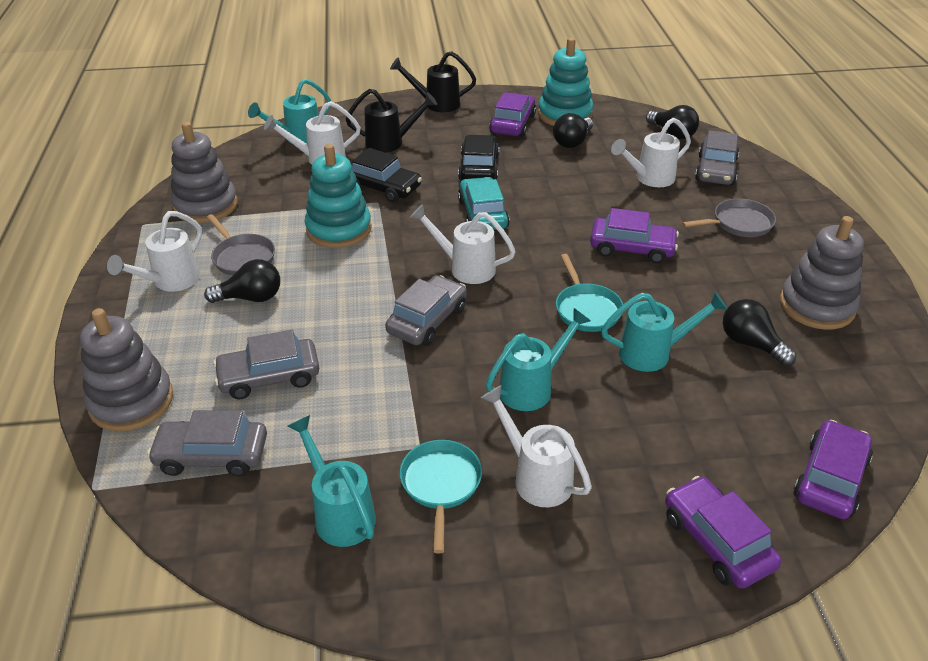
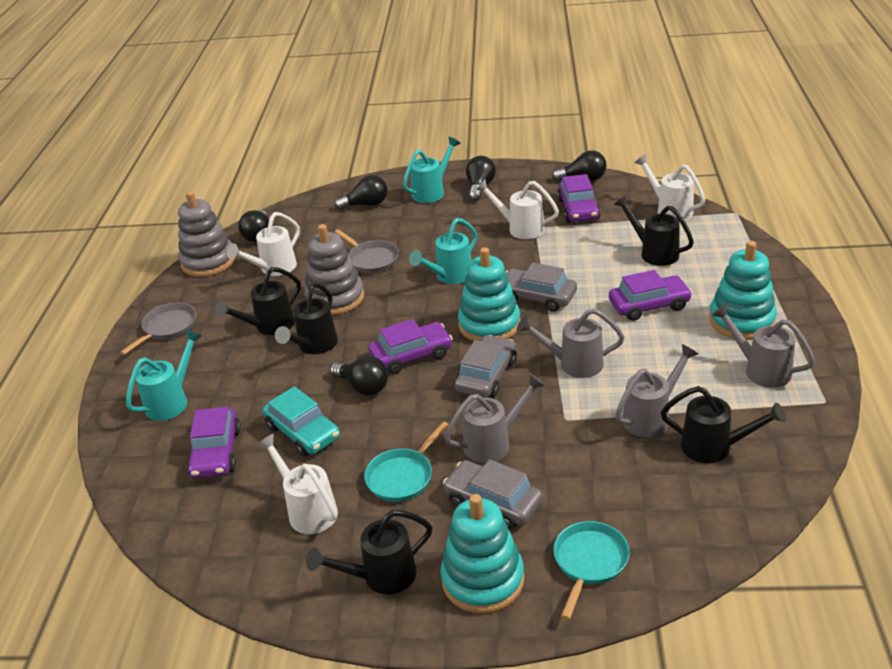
black car: 2 -> 0
black light bulb: 4 -> 5
black watering can: 2 -> 5
grey car: 4 -> 3
grey stacking toy: 3 -> 2
grey watering can: 0 -> 4
turquoise stacking toy: 2 -> 3
turquoise watering can: 4 -> 3
white watering can: 5 -> 4

